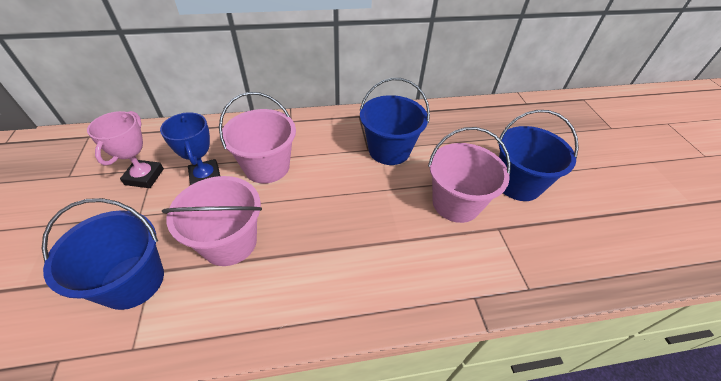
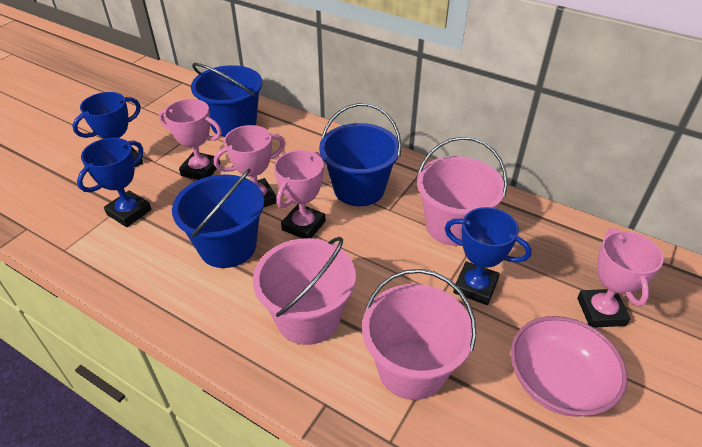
blue trophy: 1 -> 3
pink bowl: 0 -> 1
pink trophy: 1 -> 4

